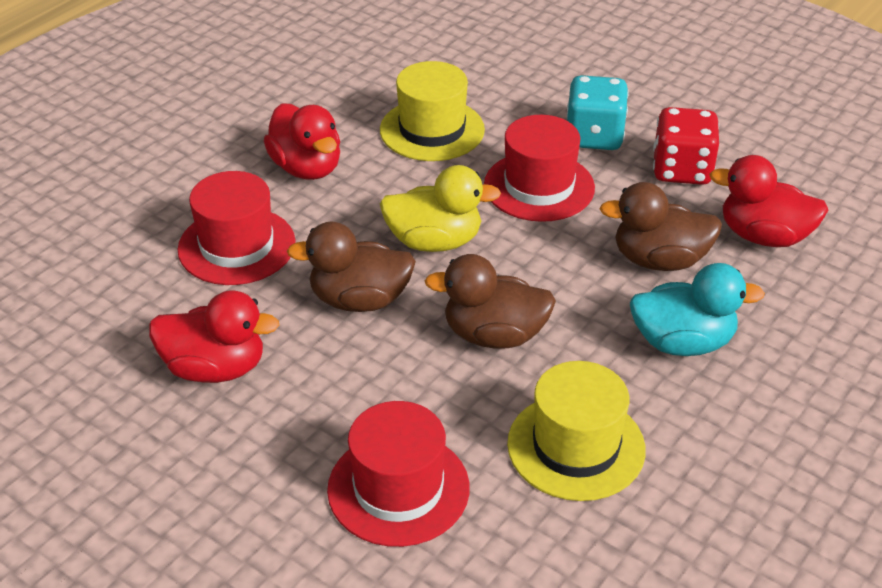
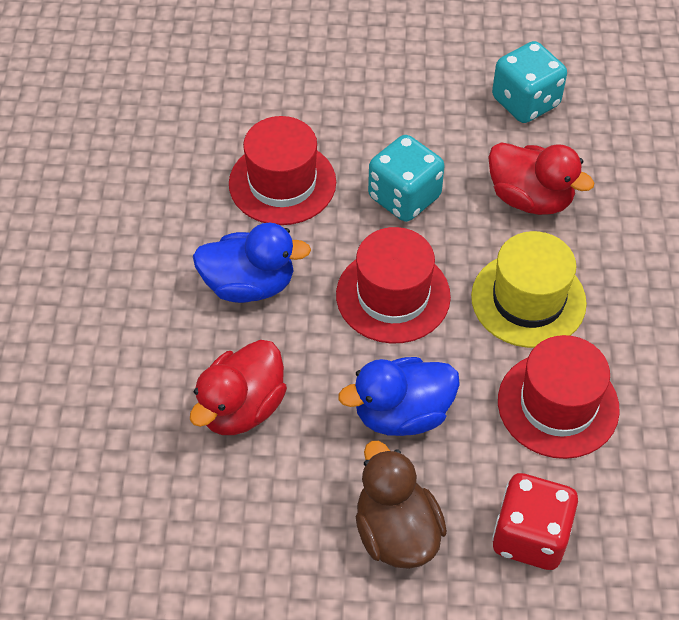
blue duck: 0 -> 2
brown duck: 3 -> 1
red duck: 3 -> 2
turquoise dice: 1 -> 2
turquoise duck: 1 -> 0
yellow duck: 1 -> 0
yellow hat: 2 -> 1

